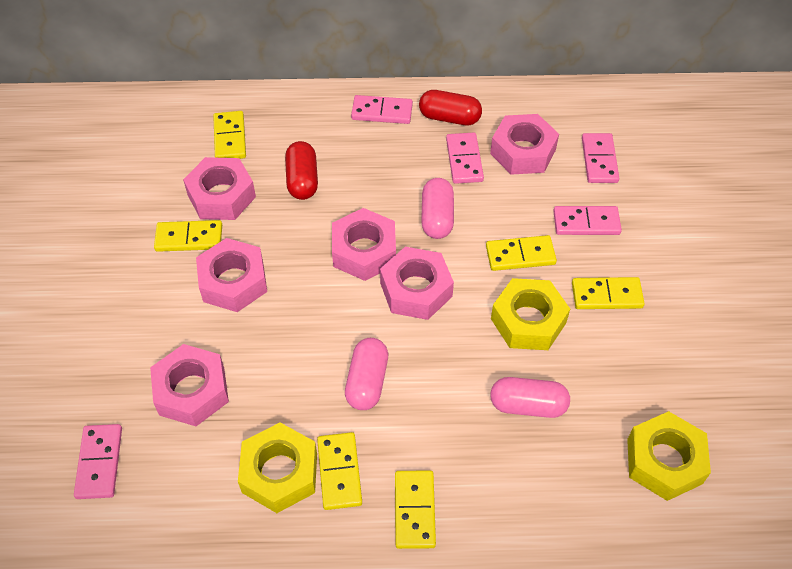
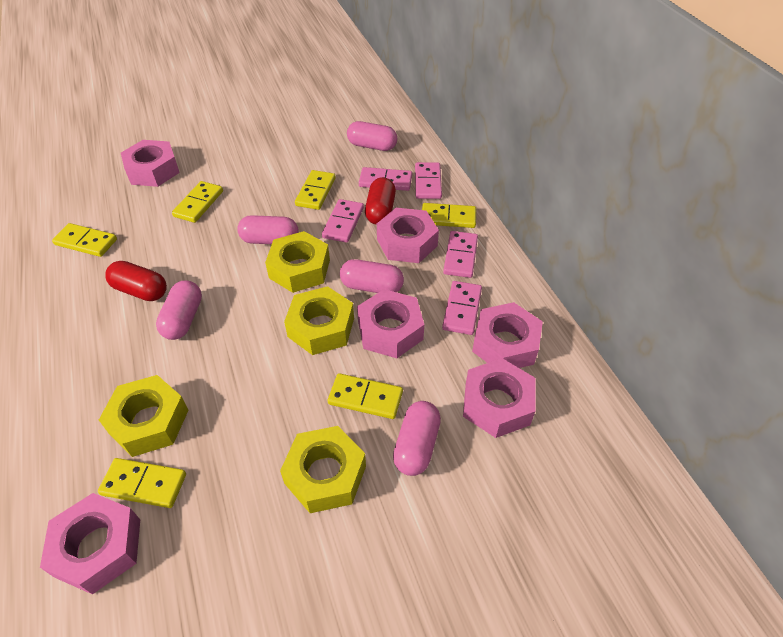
pink capsule: 3 -> 5
yellow nut: 3 -> 4

